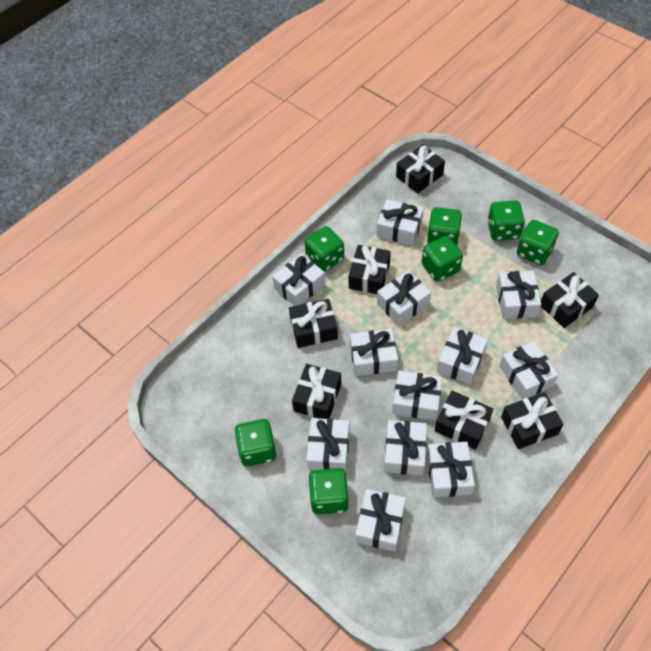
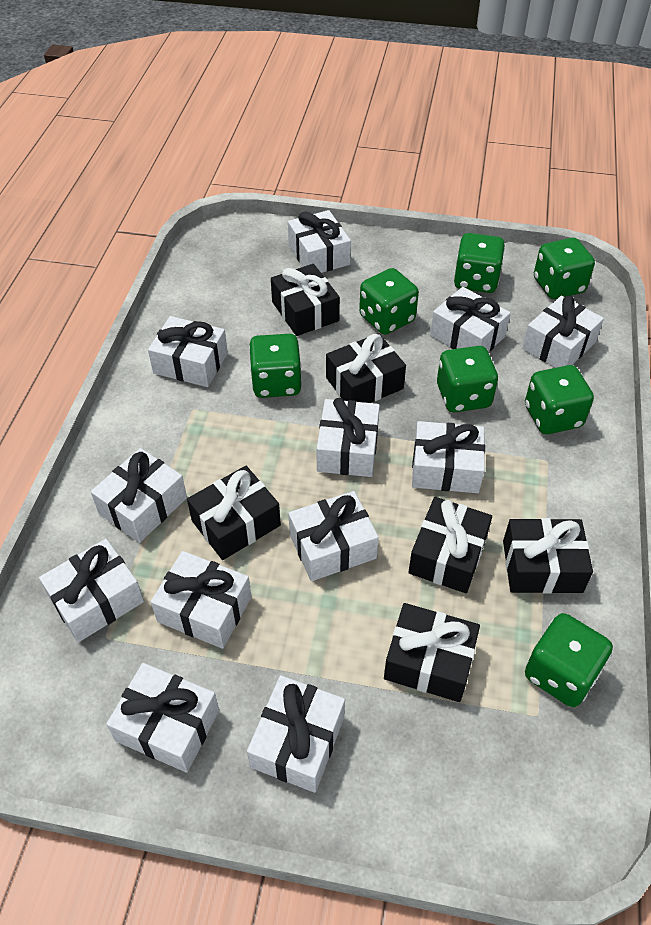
black gift: 7 -> 6

